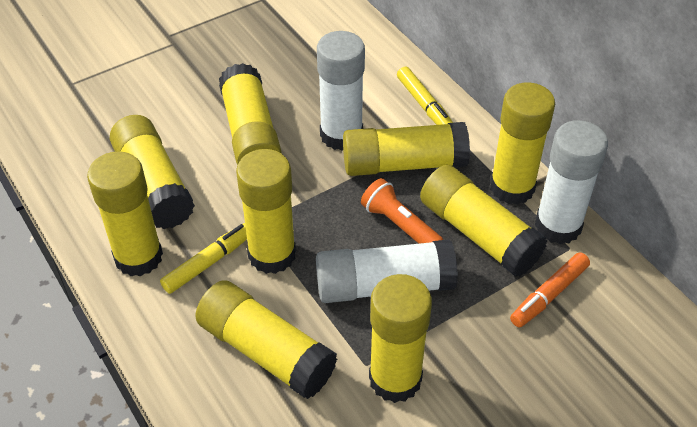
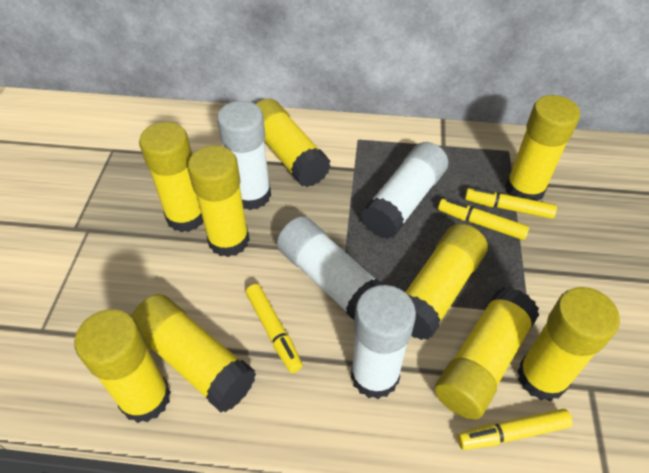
orange flashlight: 1 -> 0
orange marker: 1 -> 0
white glue stick: 3 -> 4
yellow marker: 2 -> 4

